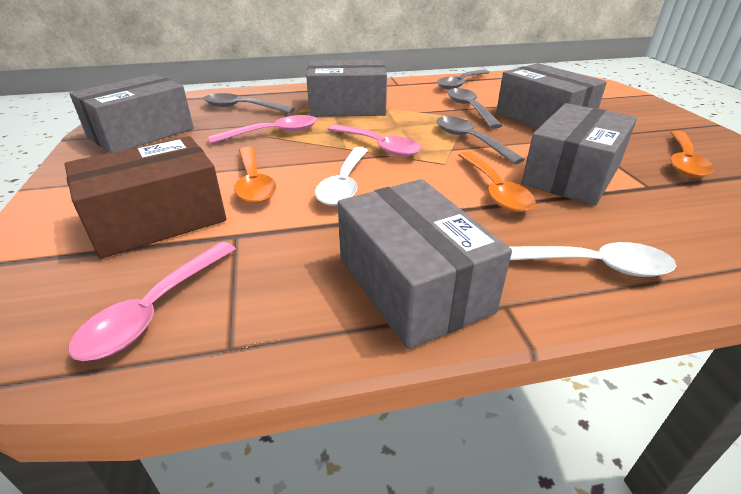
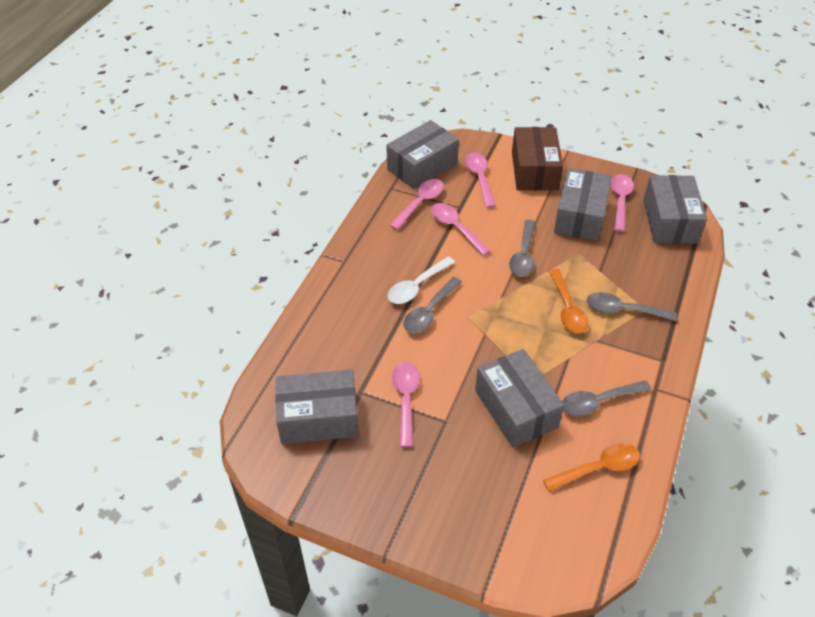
orange spoon: 3 -> 2
pink spoon: 3 -> 5
white spoon: 2 -> 1

